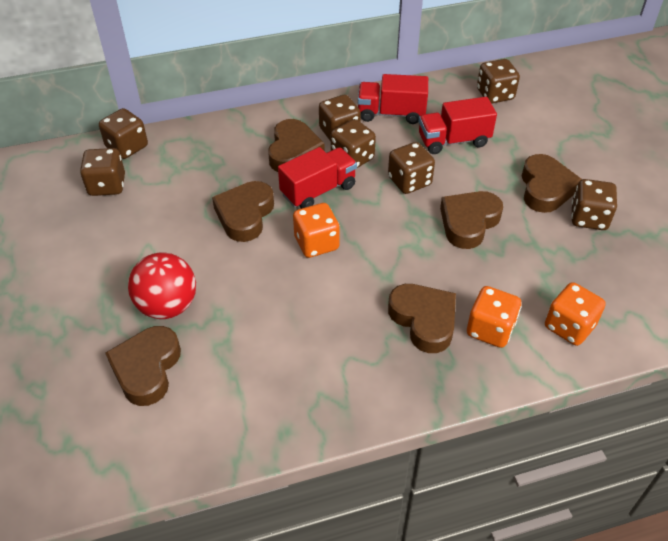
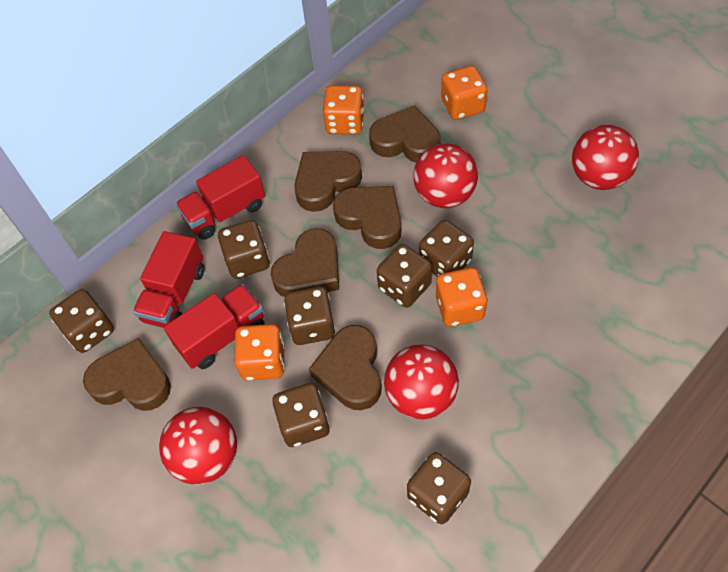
orange dice: 3 -> 4
red ball: 1 -> 4

